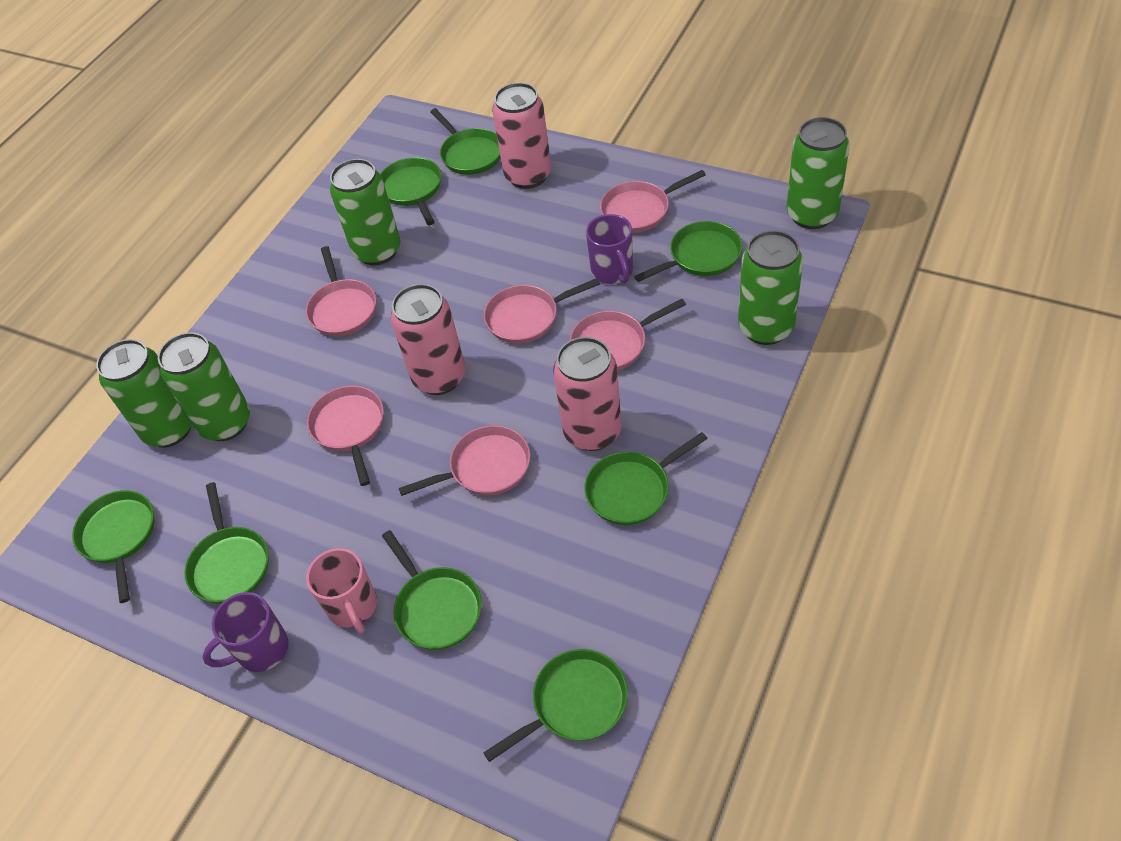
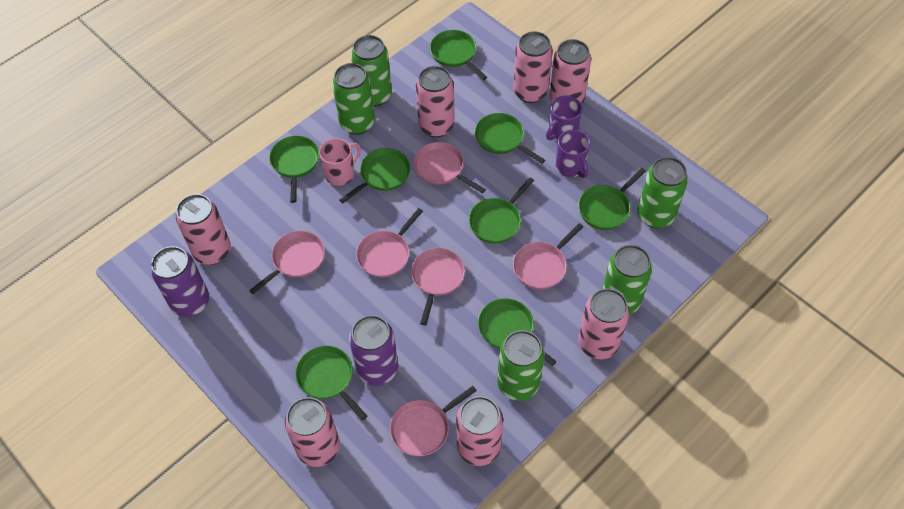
pink can: 3 -> 7
purple can: 0 -> 2

